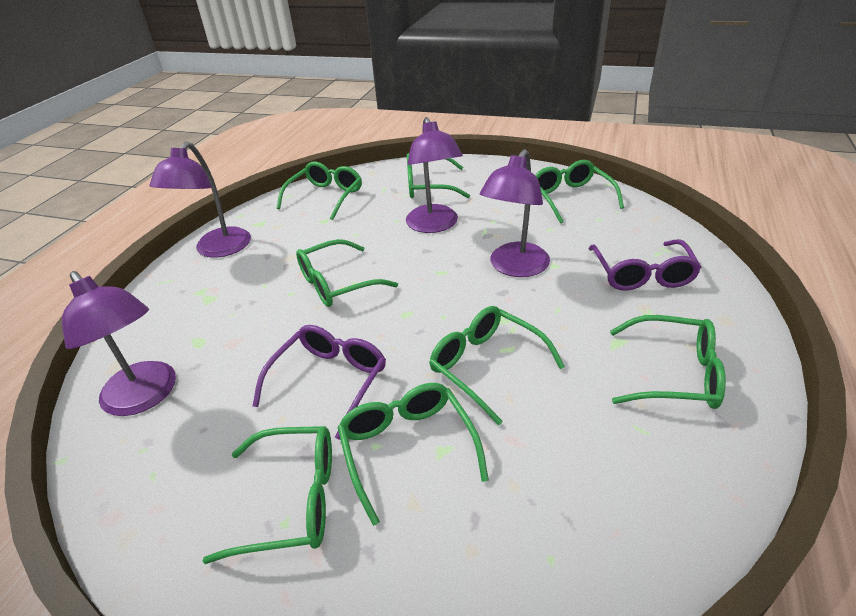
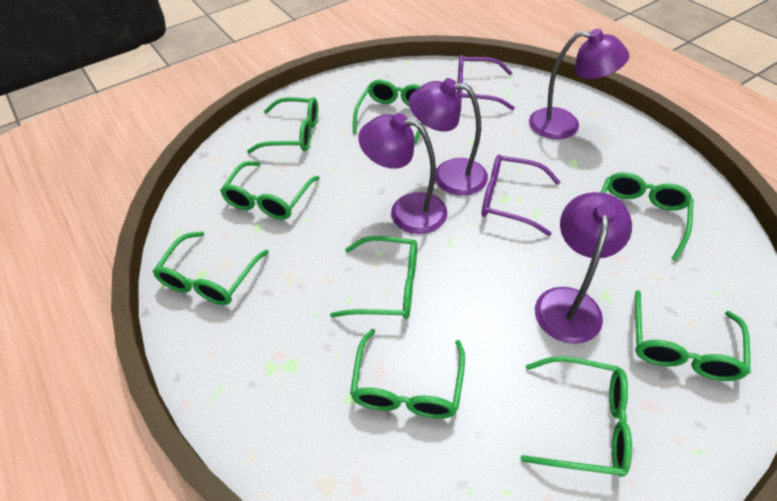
green glasses: 8 -> 9

